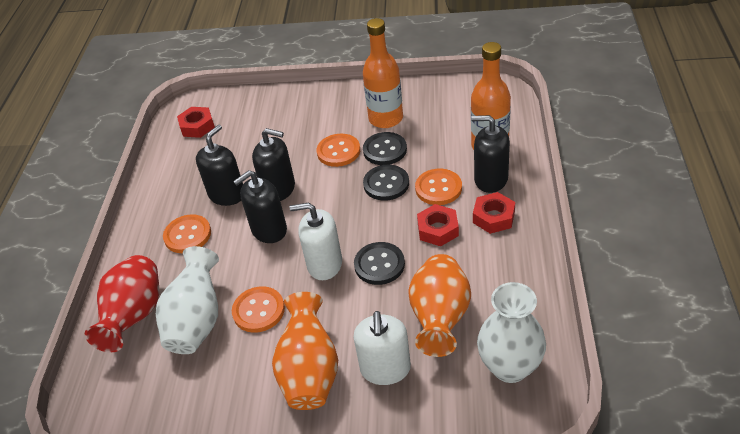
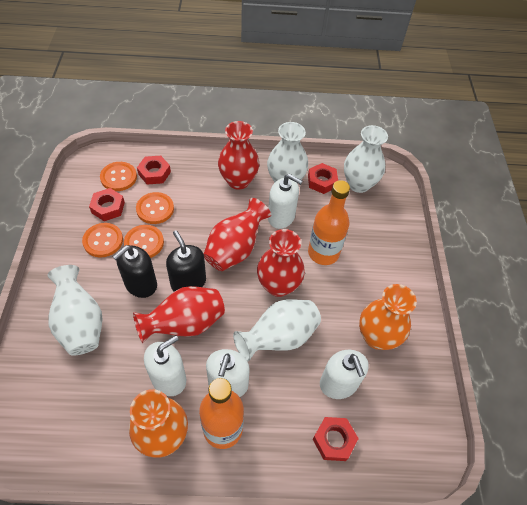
black button: 3 -> 0
black soap dispenser: 4 -> 2
red nut: 3 -> 4
red vase: 1 -> 4
white soap dispenser: 2 -> 4
white vase: 2 -> 4

